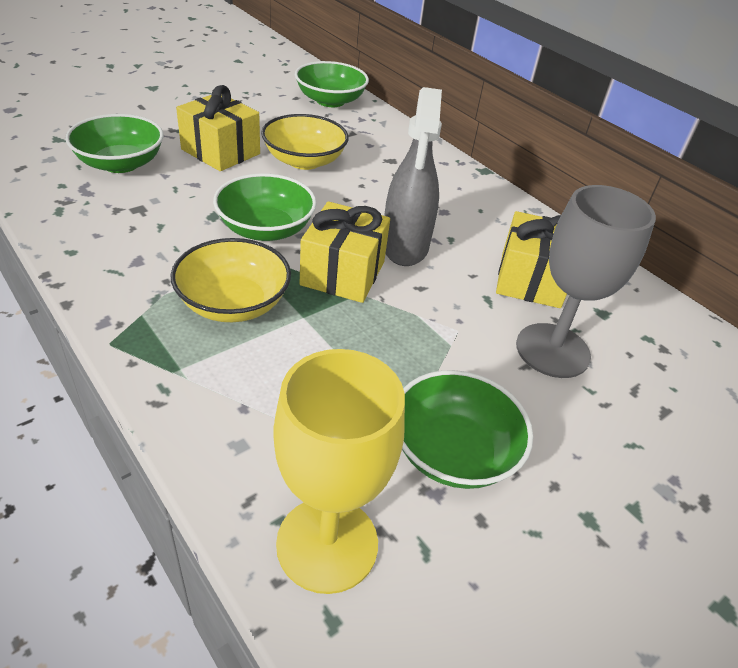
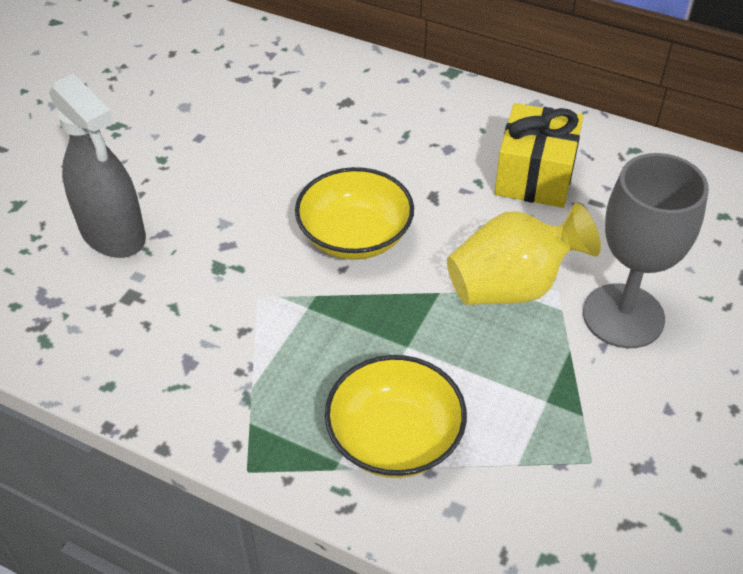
green bowl: 4 -> 0
yellow gift: 3 -> 1
yellow goblet: 1 -> 0
yellow vase: 0 -> 1

